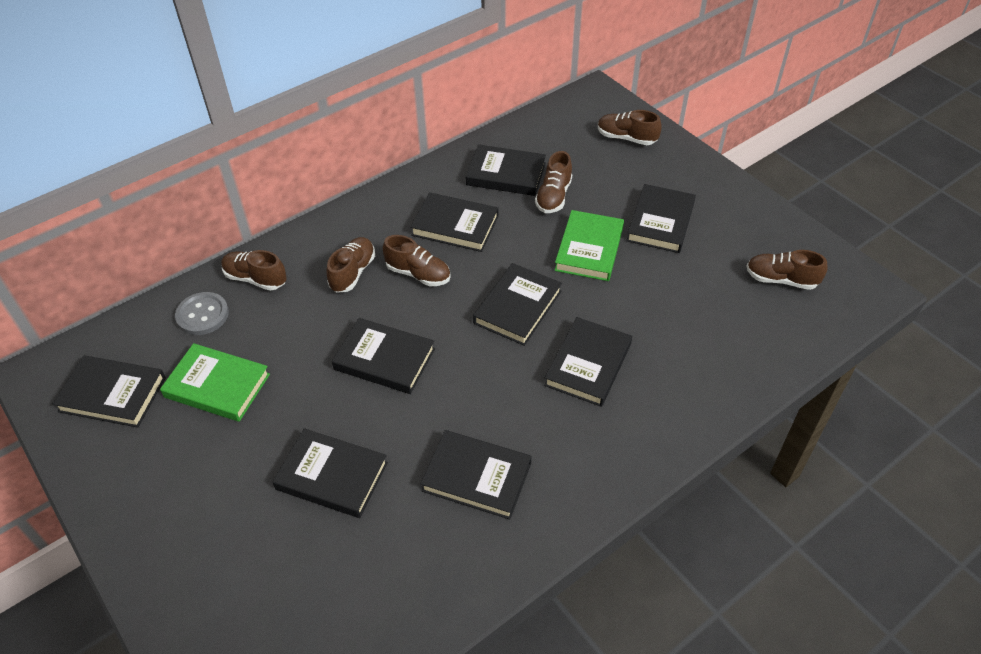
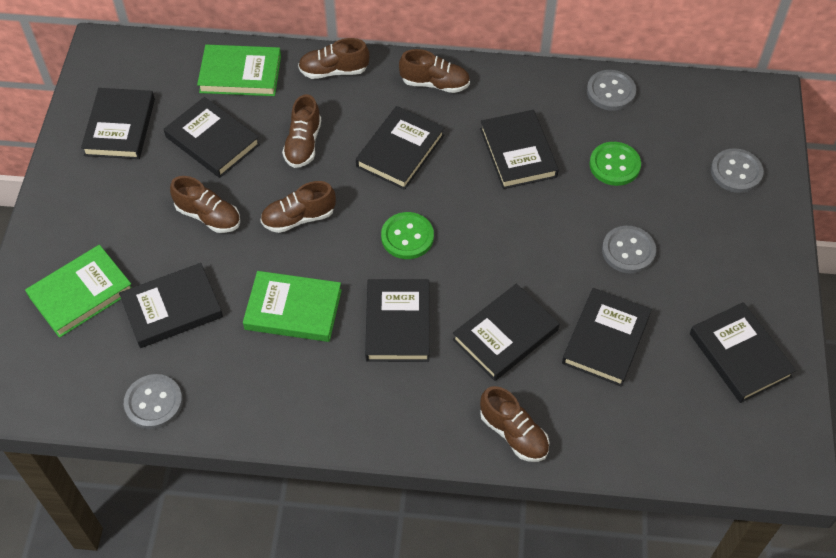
green book: 2 -> 3
green button: 0 -> 2
grey button: 1 -> 4

